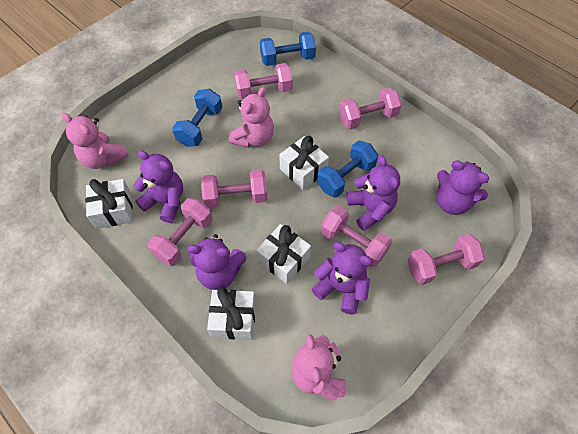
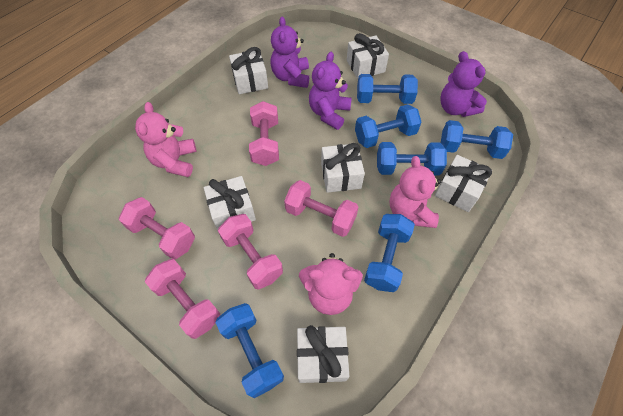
blue dumbbell: 3 -> 6
pink dumbbell: 6 -> 5
purple teddy bear: 5 -> 3
white gift: 4 -> 6

